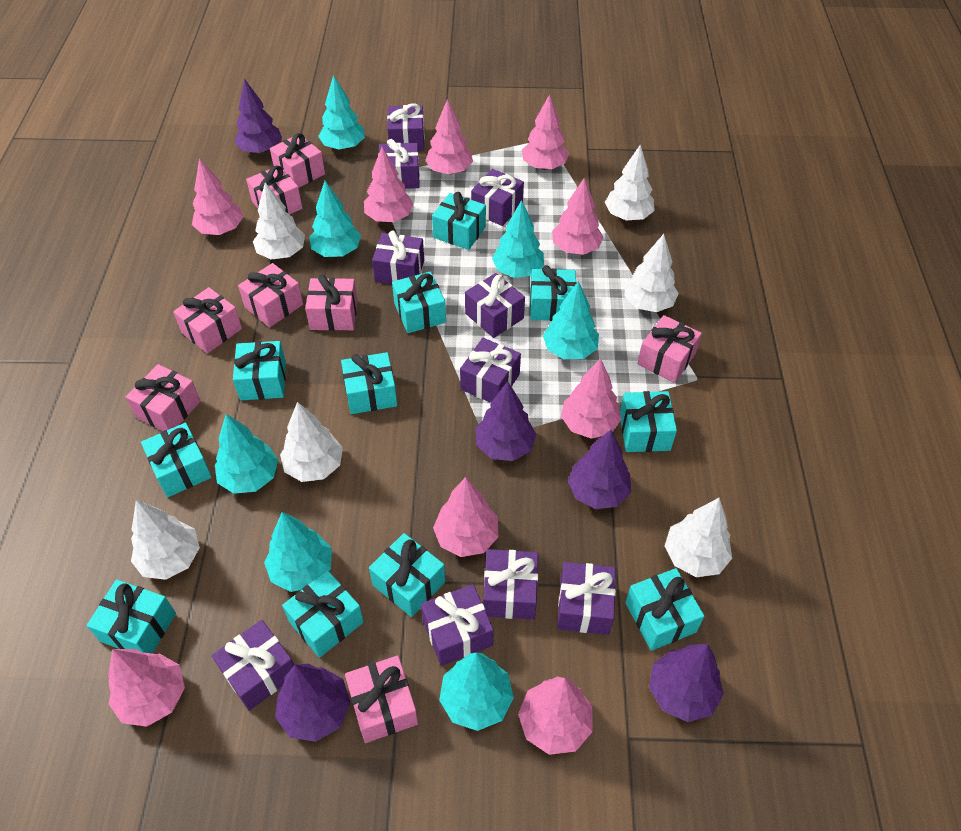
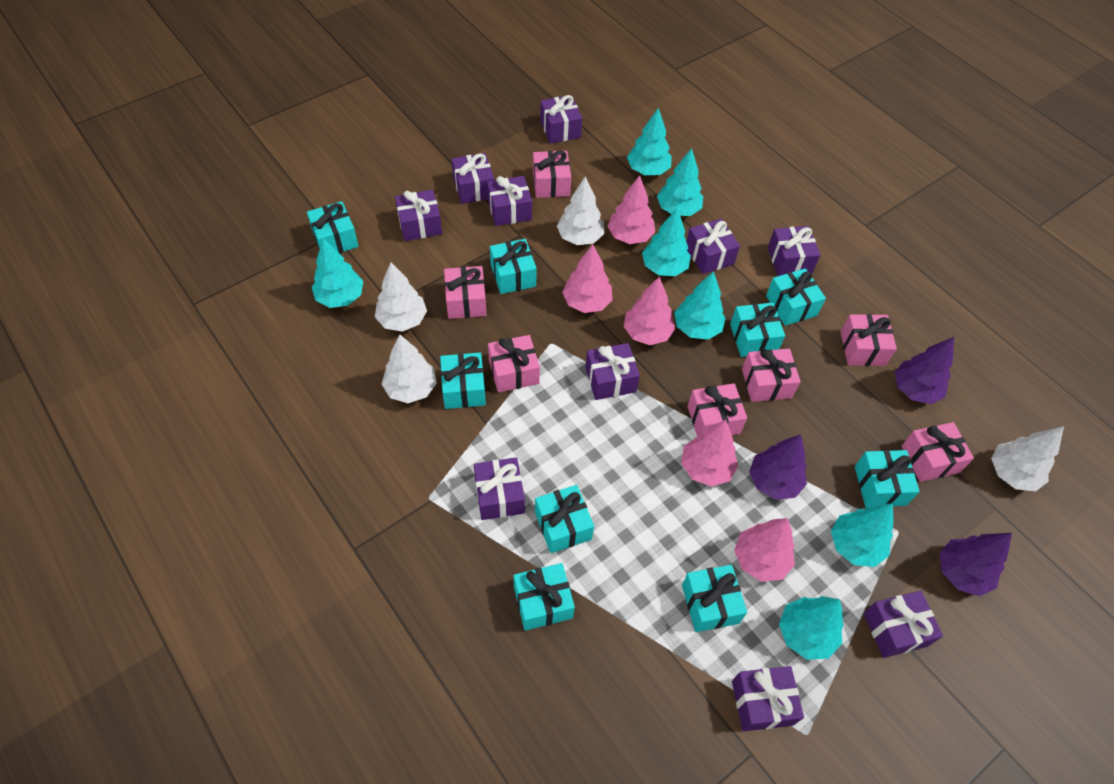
pink gift: 8 -> 7
pink tree: 9 -> 5
purple tree: 5 -> 3
turquoise gift: 11 -> 9
white tree: 6 -> 4

